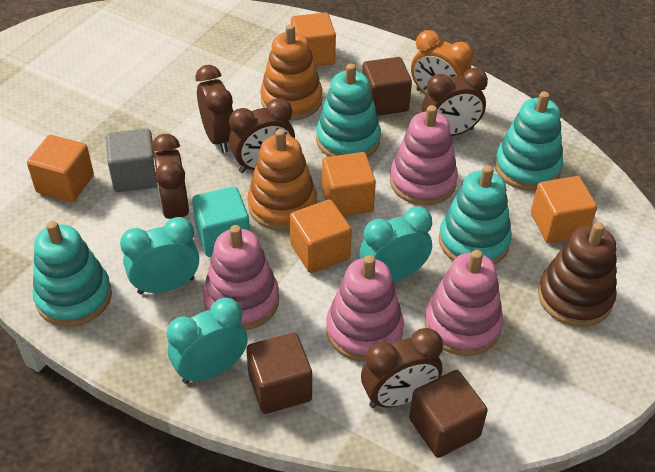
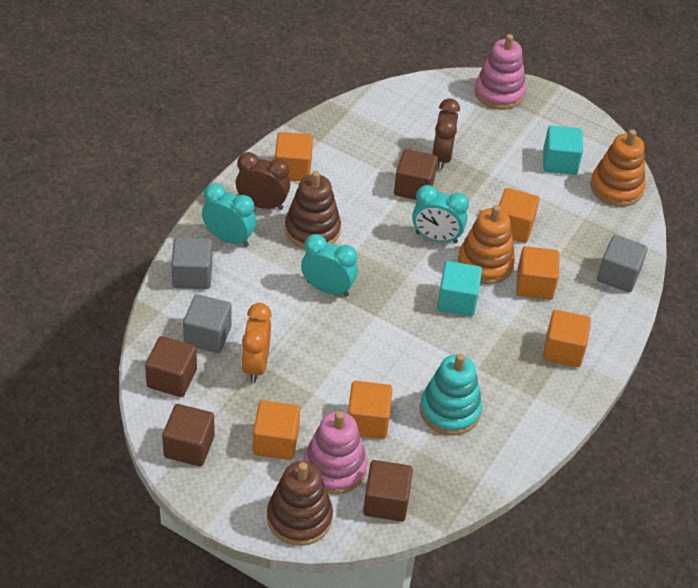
brown clock: 5 -> 2
brown cube: 3 -> 4
brown stacking toy: 1 -> 2
grey cube: 1 -> 3
orange cube: 5 -> 6
pink stacking toy: 4 -> 2
turquoise cube: 1 -> 2
turquoise stacking toy: 4 -> 1

